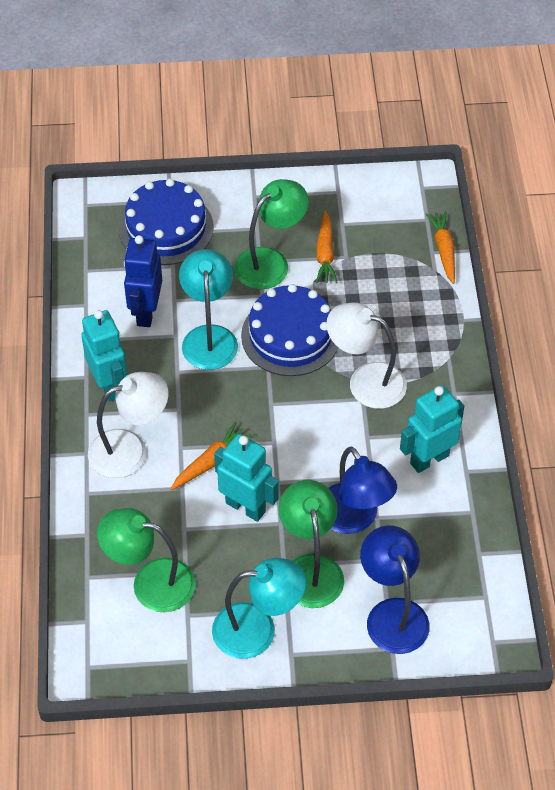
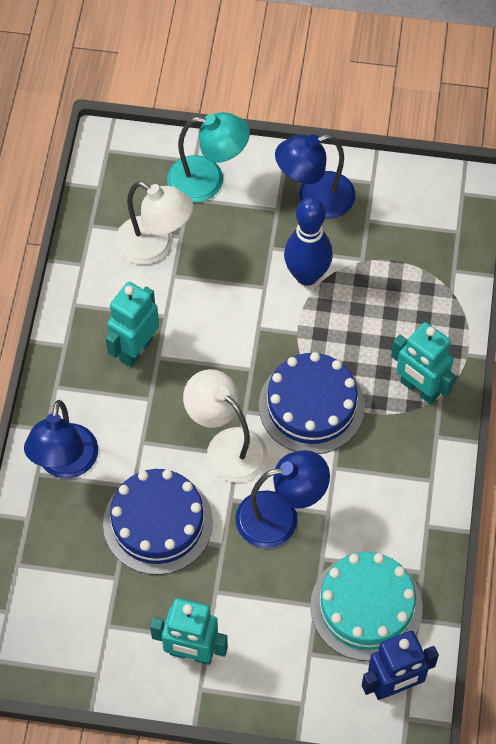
blue bowling pin: 0 -> 1
blue lamp: 2 -> 3
green lamp: 3 -> 0
orange carrot: 3 -> 0
turquoise cake: 0 -> 1
turquoise lamp: 2 -> 1

